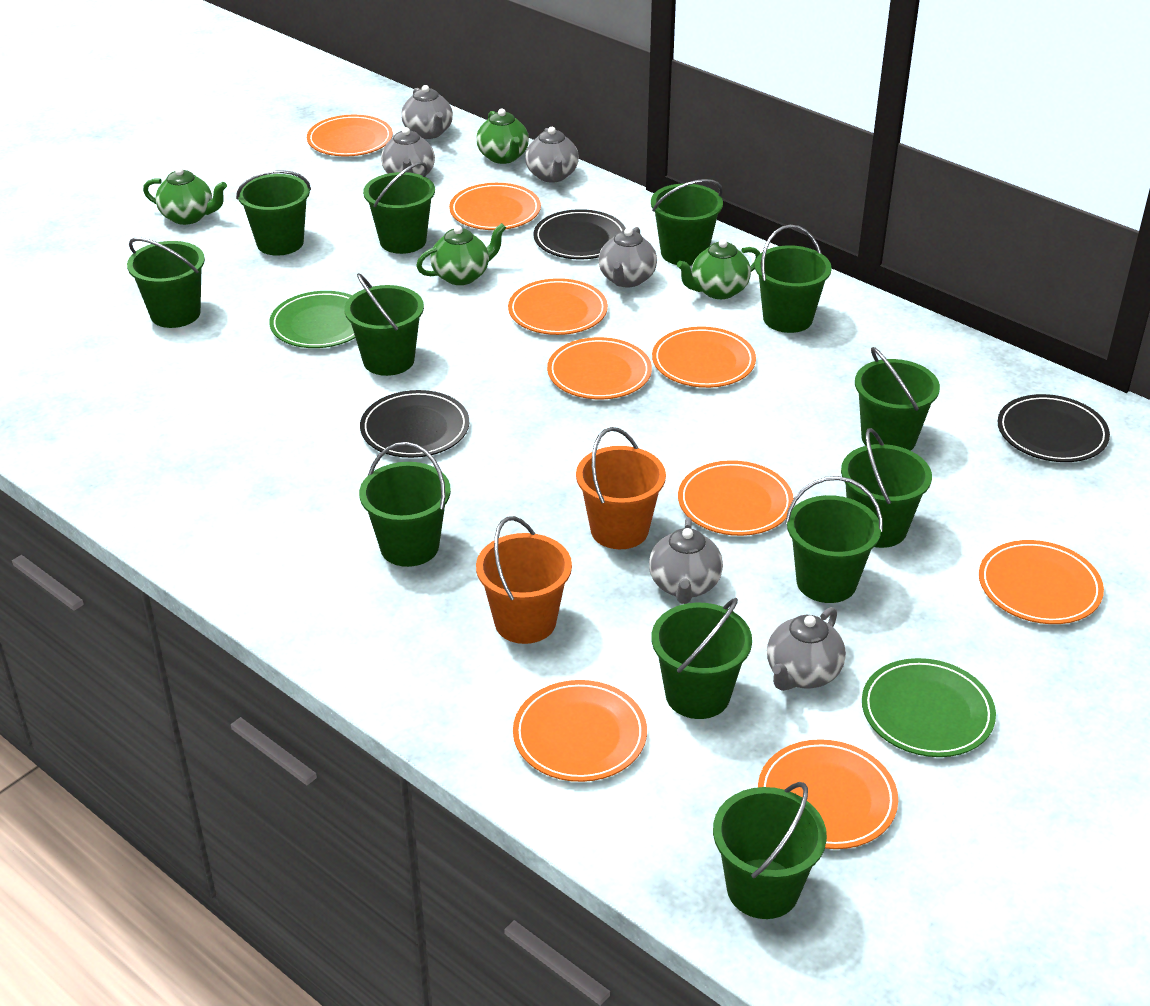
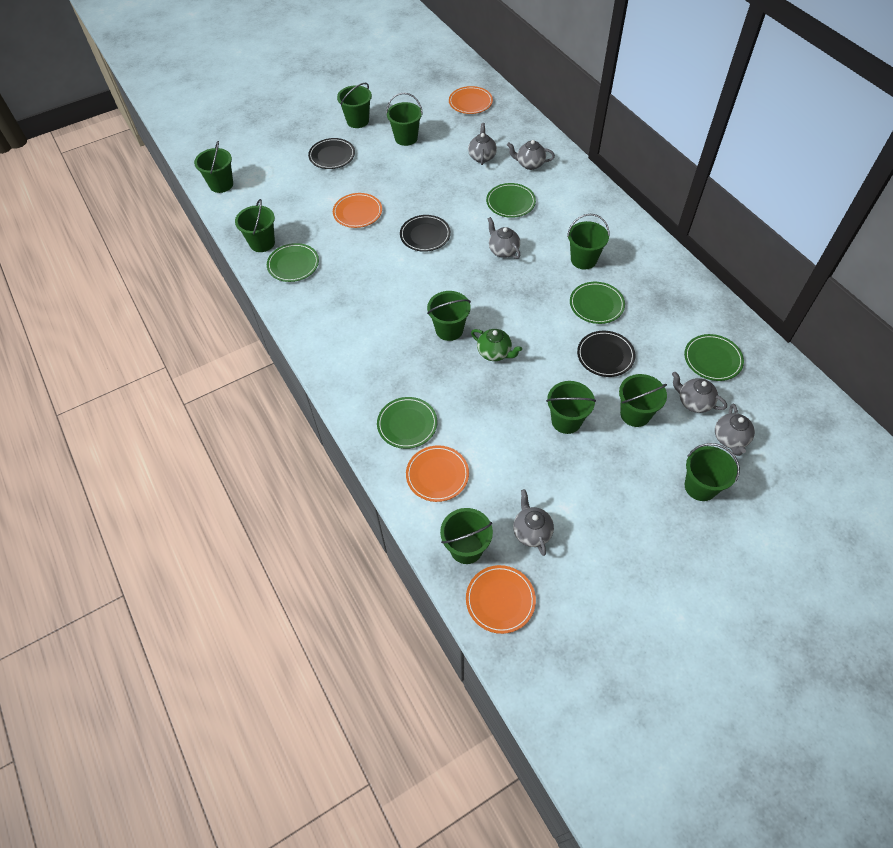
green bucket: 12 -> 10
green plate: 2 -> 5
green teapot: 4 -> 1
orange bucket: 2 -> 0
orange plate: 9 -> 4

